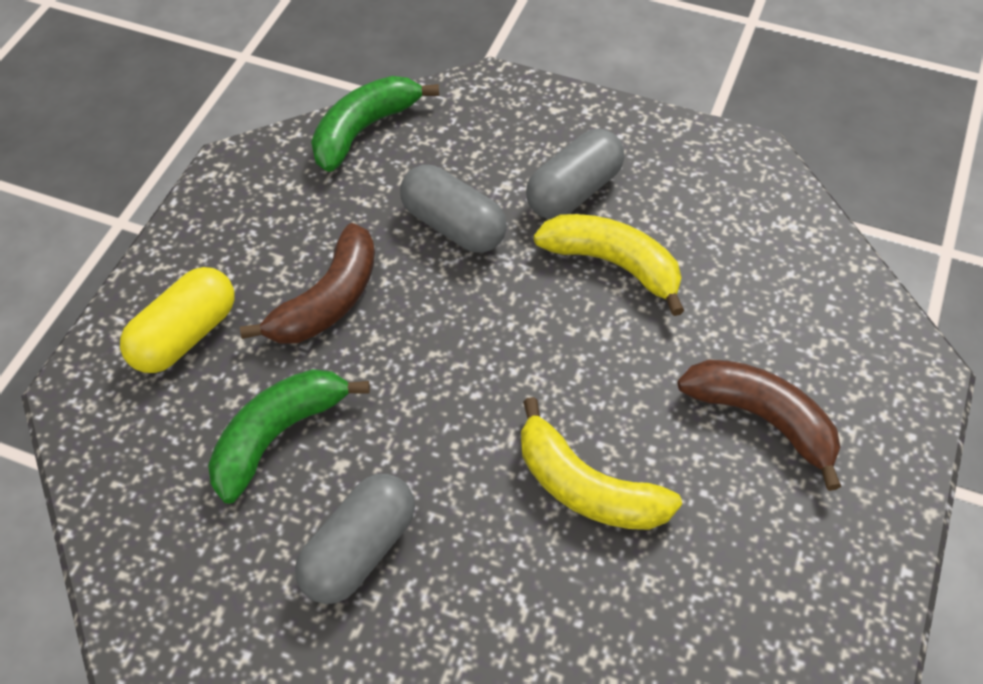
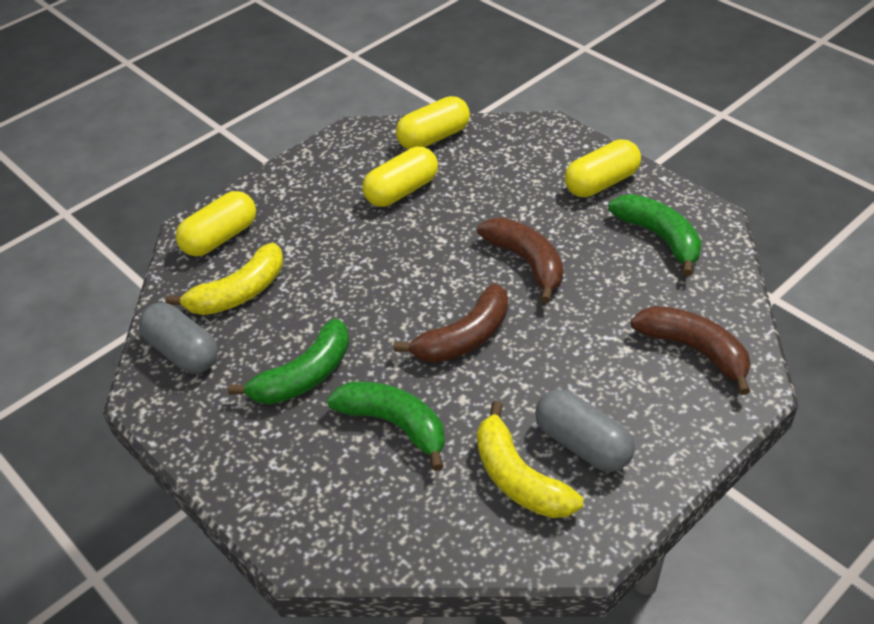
brown banana: 2 -> 3
green banana: 2 -> 3
grey capsule: 3 -> 2
yellow capsule: 1 -> 4

